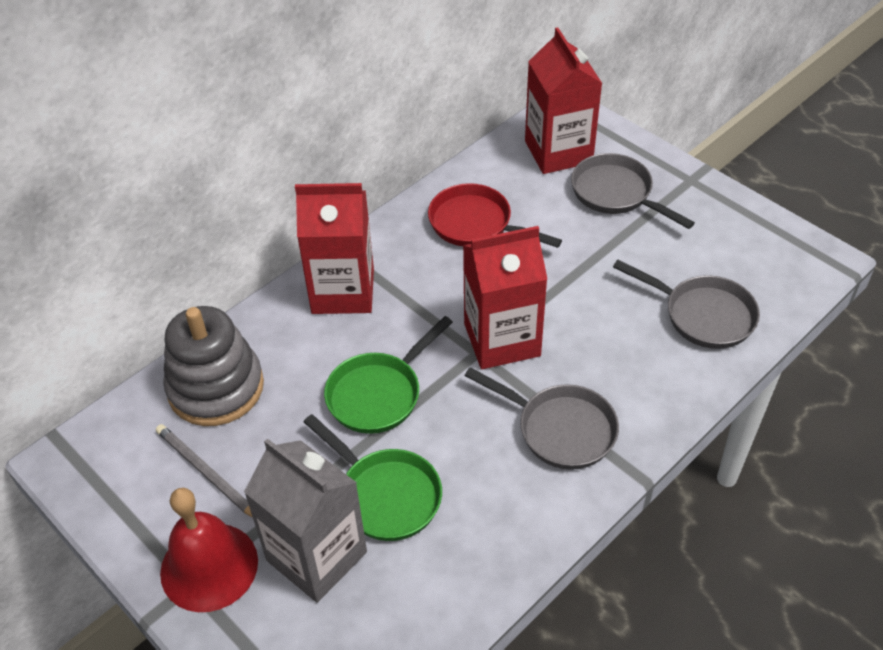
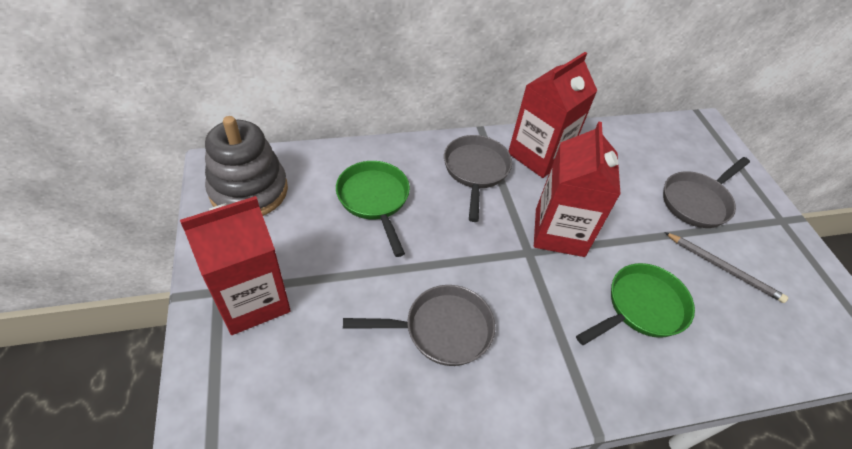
grey carton: 1 -> 0
red bell: 1 -> 0
red pan: 1 -> 0

